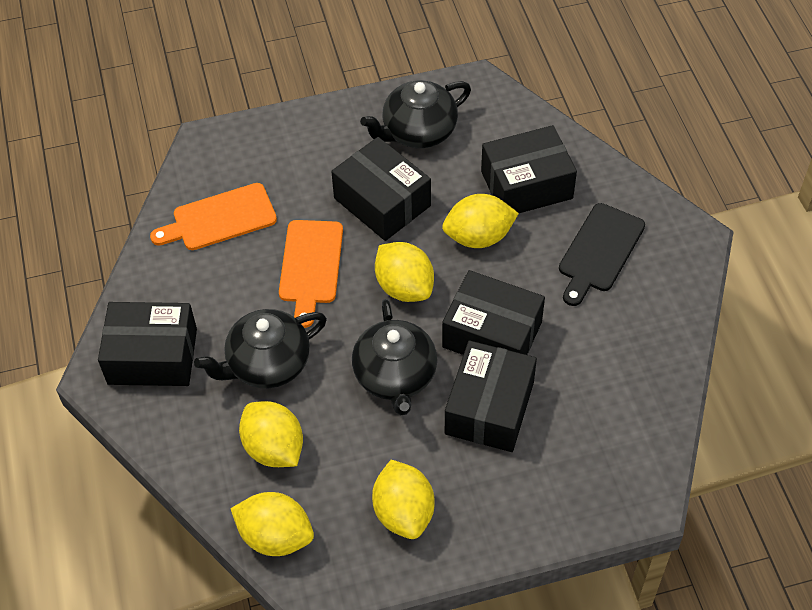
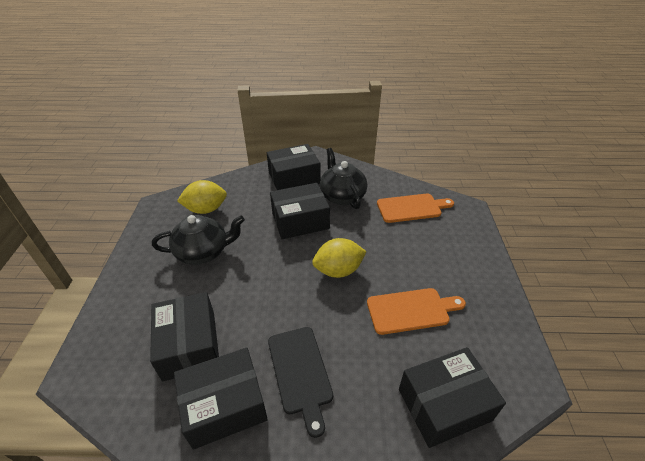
black teapot: 3 -> 2
yellow lemon: 5 -> 2

